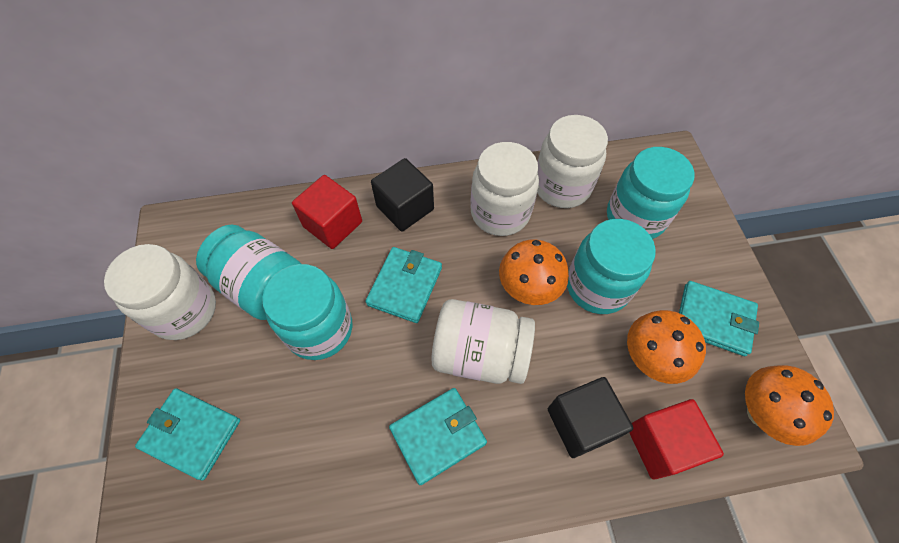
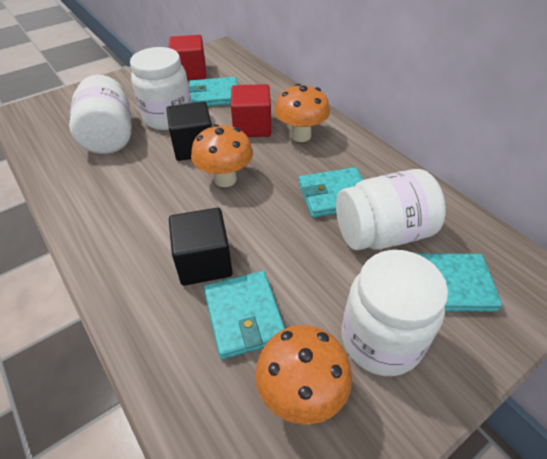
turquoise jar: 4 -> 0

